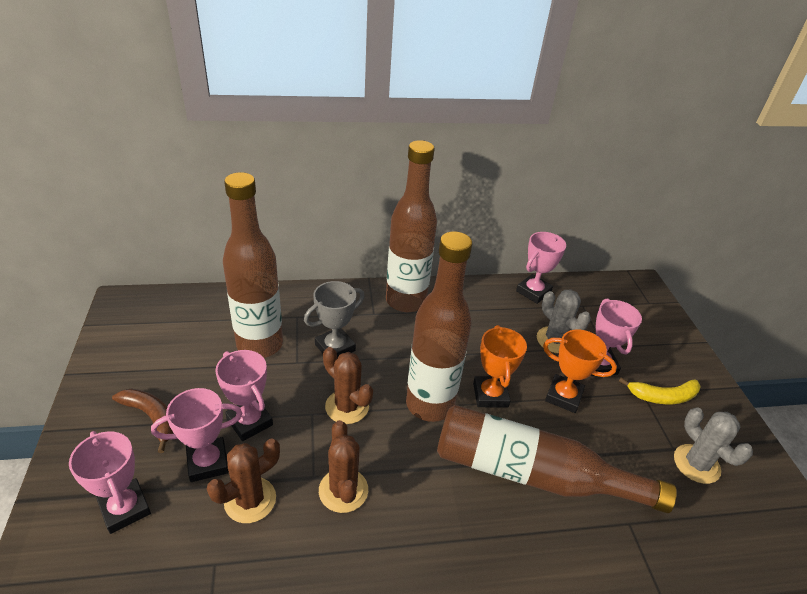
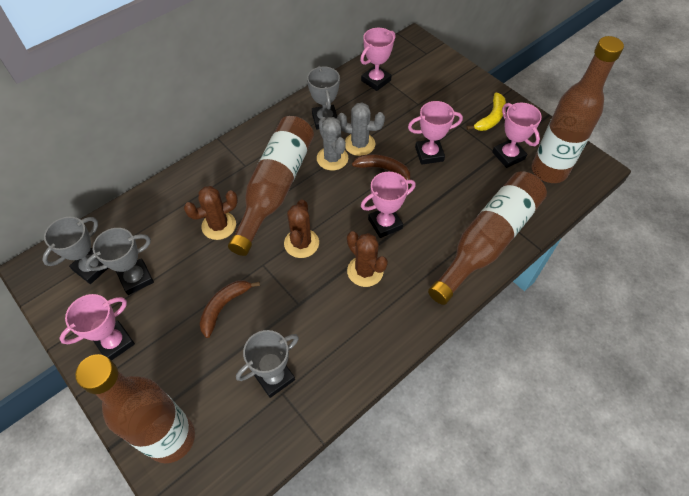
brown banana: 1 -> 2
grey trophy: 1 -> 4
orange trophy: 2 -> 0

